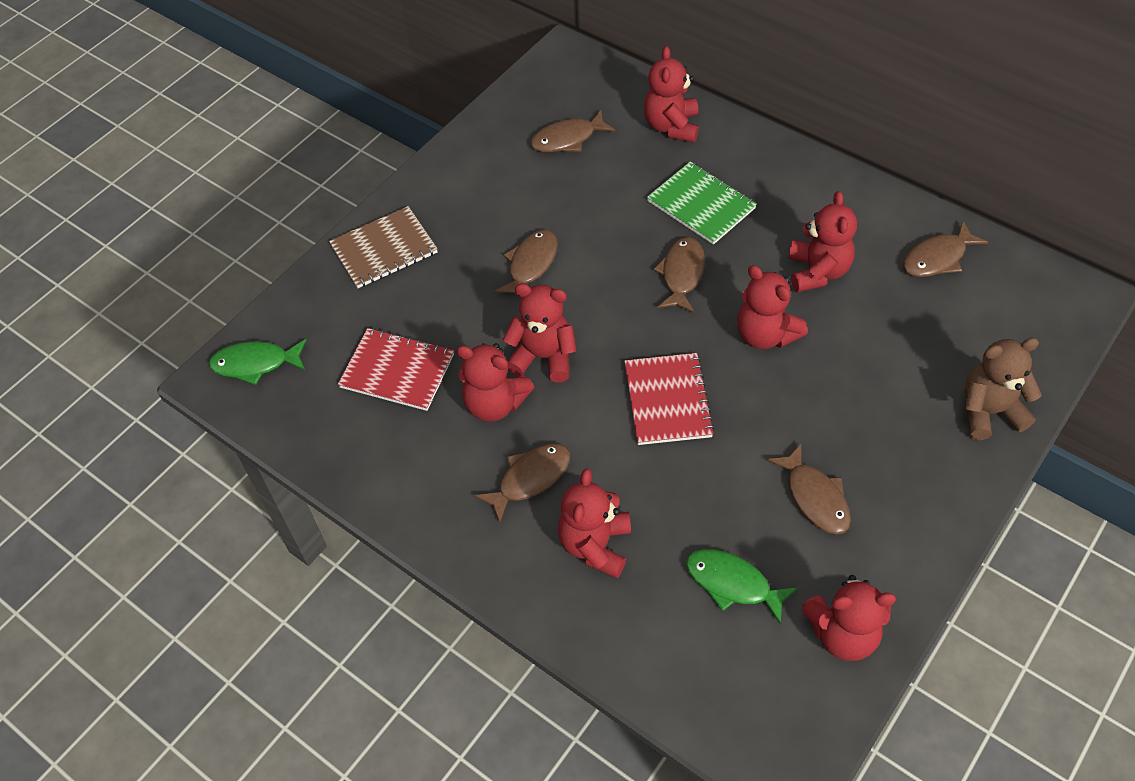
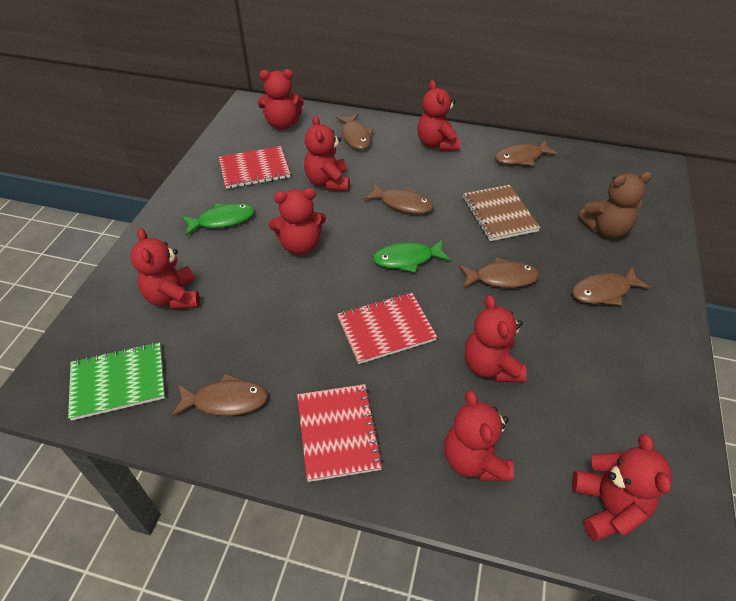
red notebook: 2 -> 3
red teddy bear: 7 -> 8

